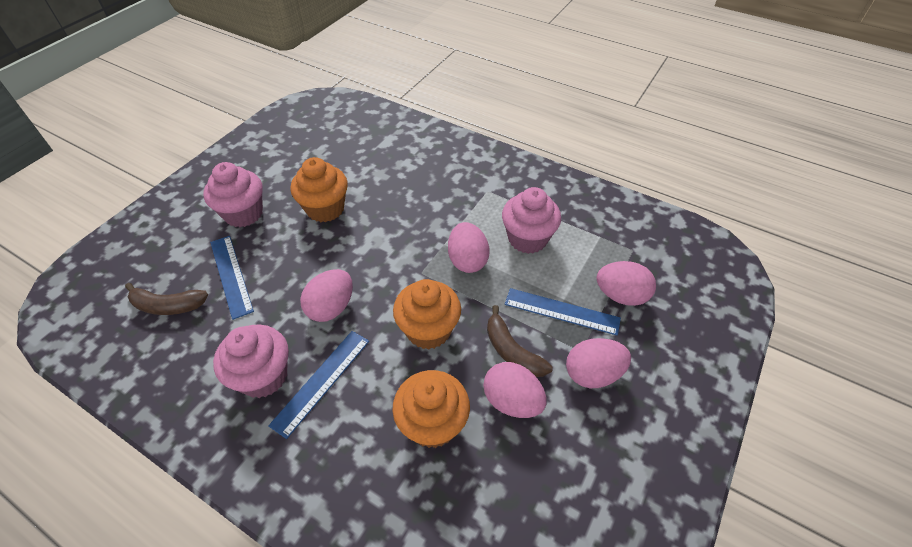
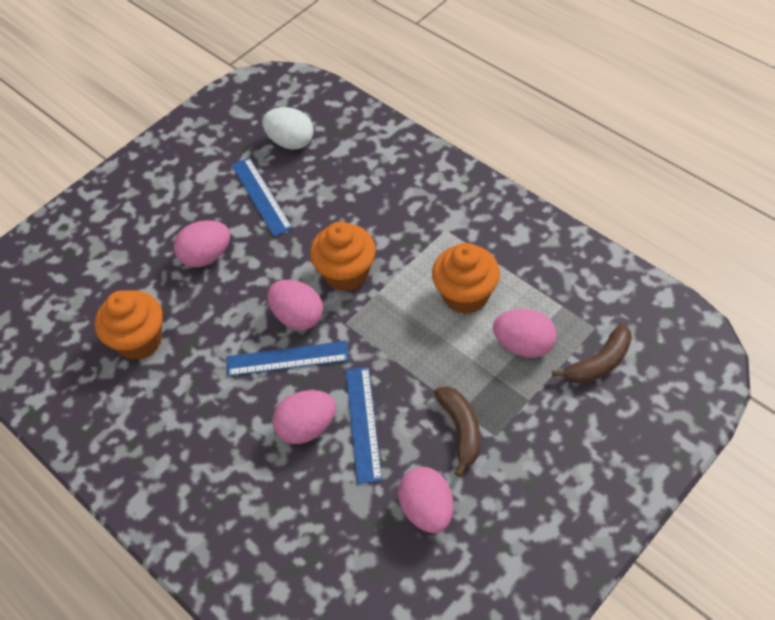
pink cupcake: 3 -> 0
white egg: 0 -> 1

